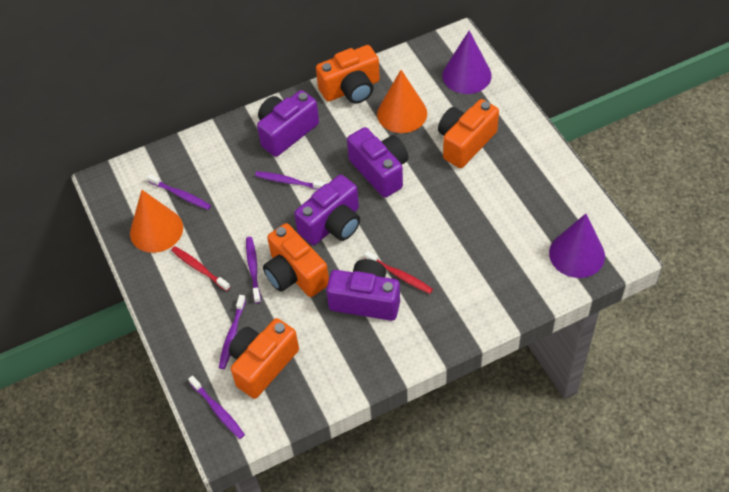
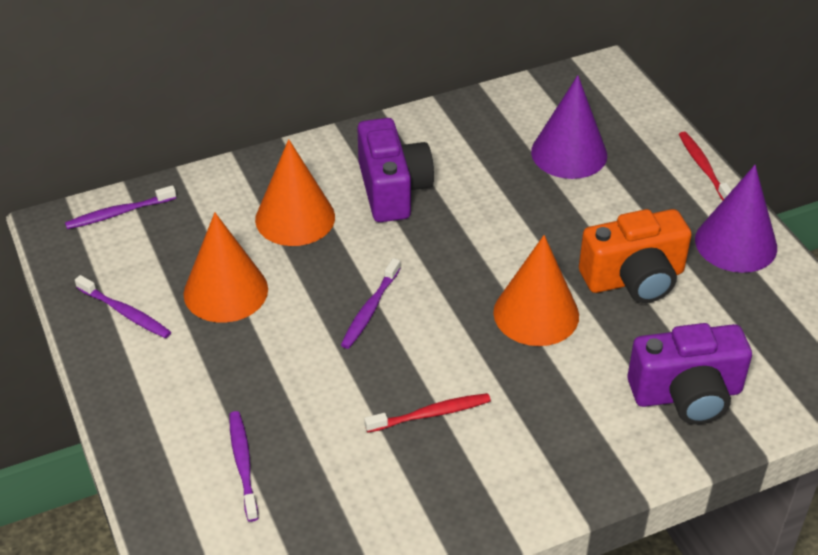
orange camera: 4 -> 1
orange cone: 2 -> 3
purple camera: 4 -> 2
purple toothbrush: 5 -> 4

